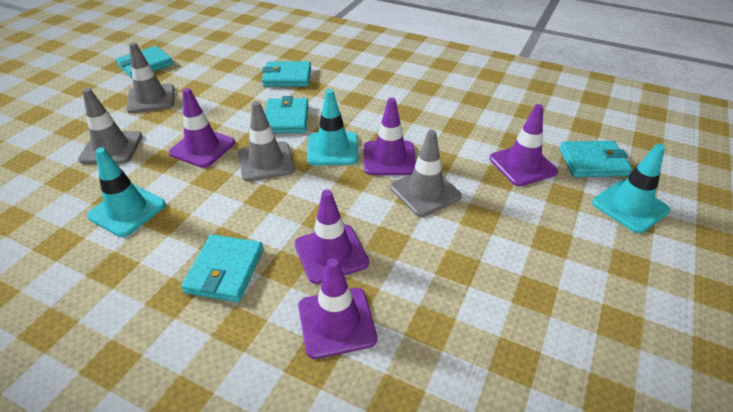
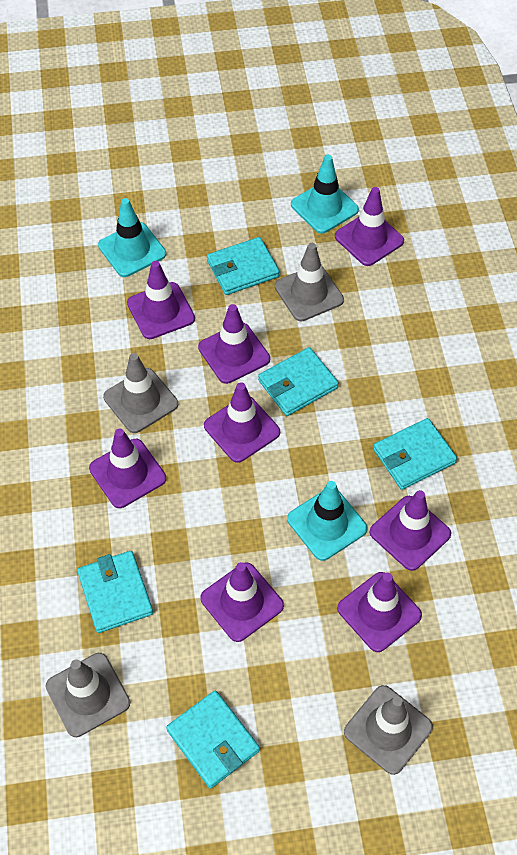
purple traffic cone: 5 -> 8

